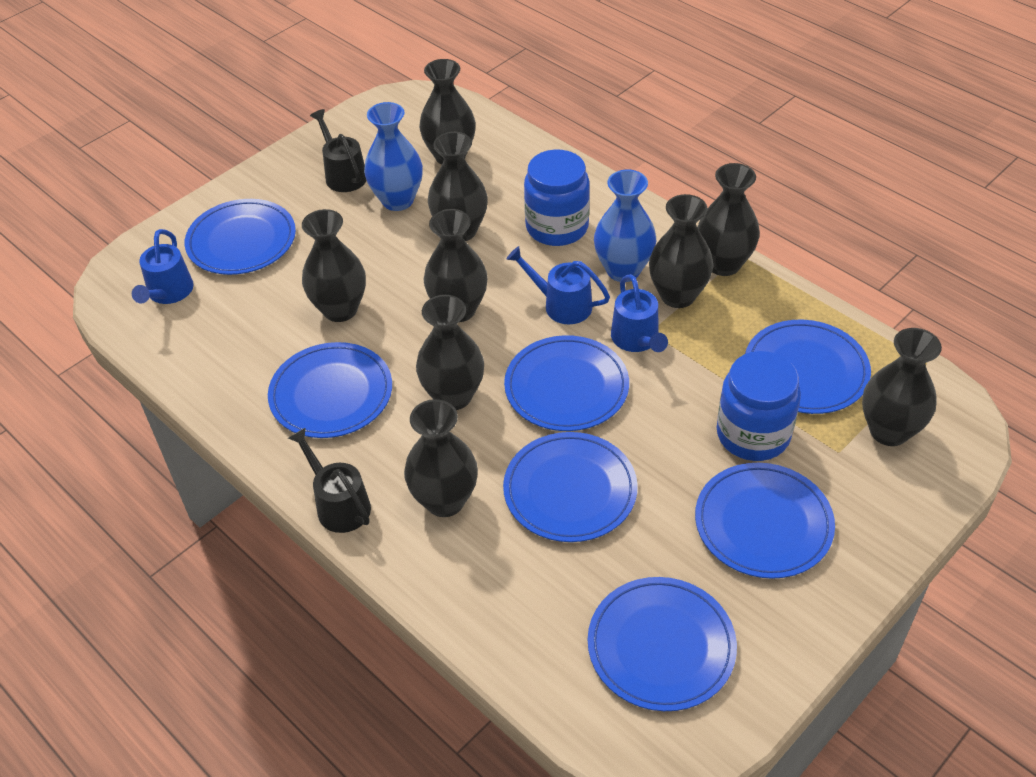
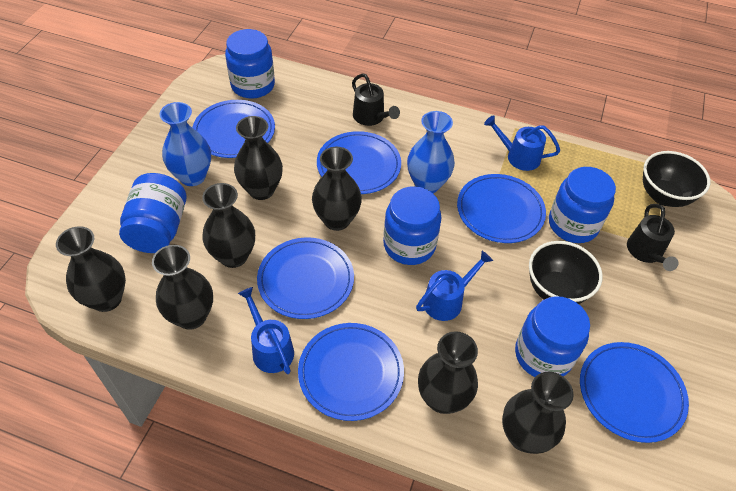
black bowl: 0 -> 2
black vase: 9 -> 7
blue jar: 2 -> 5
blue plate: 7 -> 6

